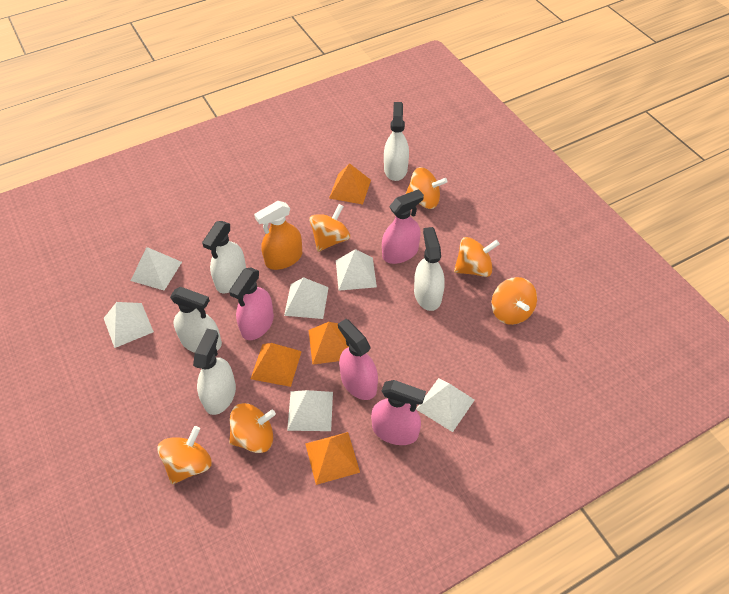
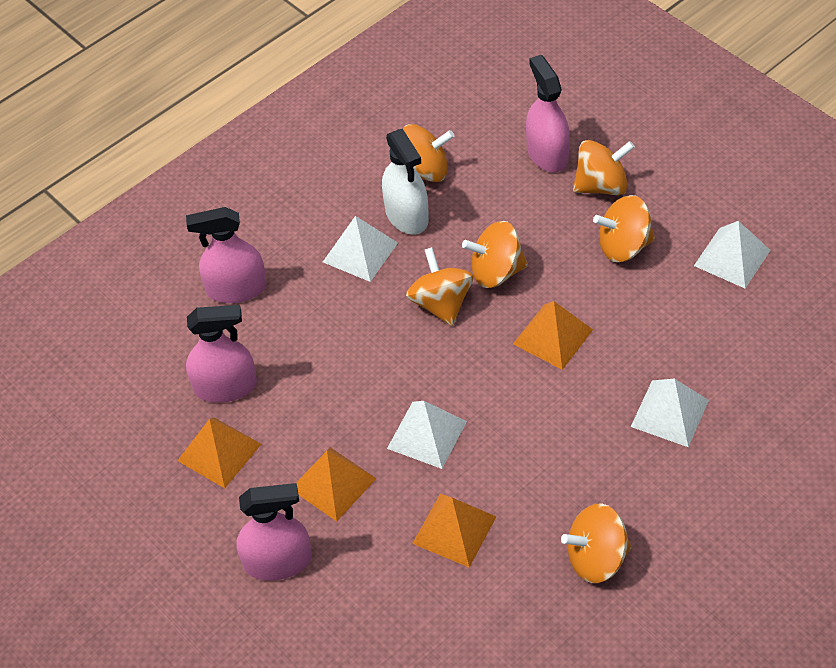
orange spray bottle: 1 -> 0
white pyramid: 6 -> 4
white spray bottle: 5 -> 1

